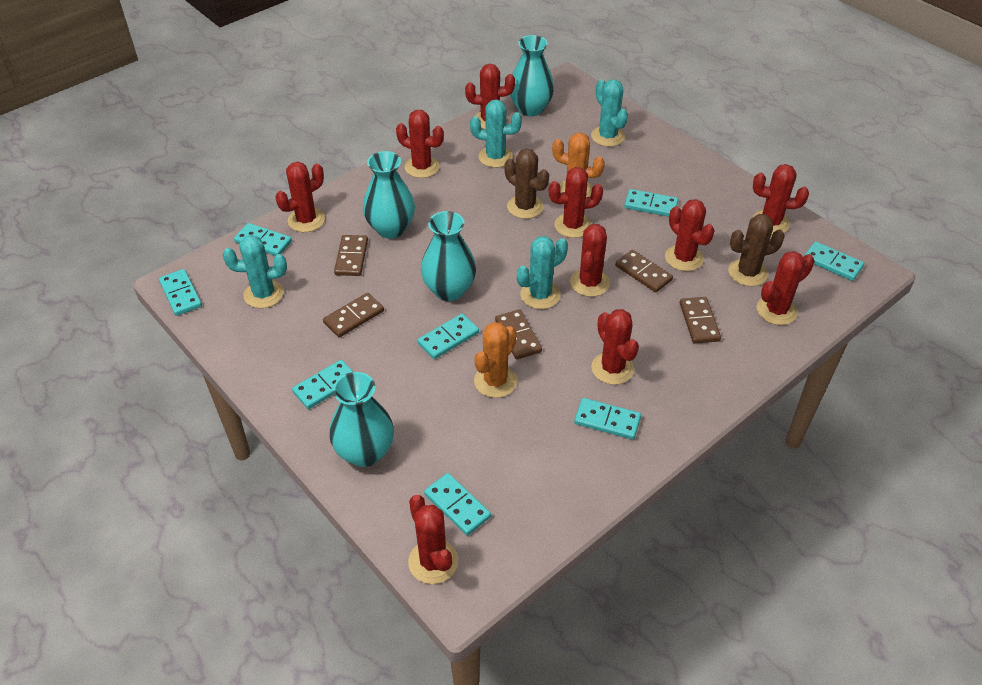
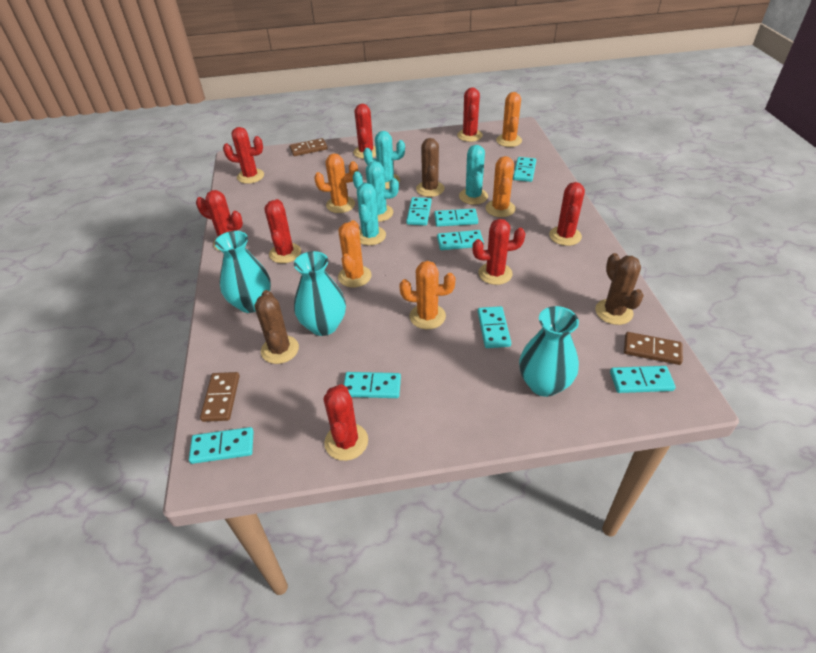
brown cactus: 2 -> 3
brown domino: 5 -> 3
orange cactus: 2 -> 5
red cactus: 10 -> 8
turquoise vase: 4 -> 3

